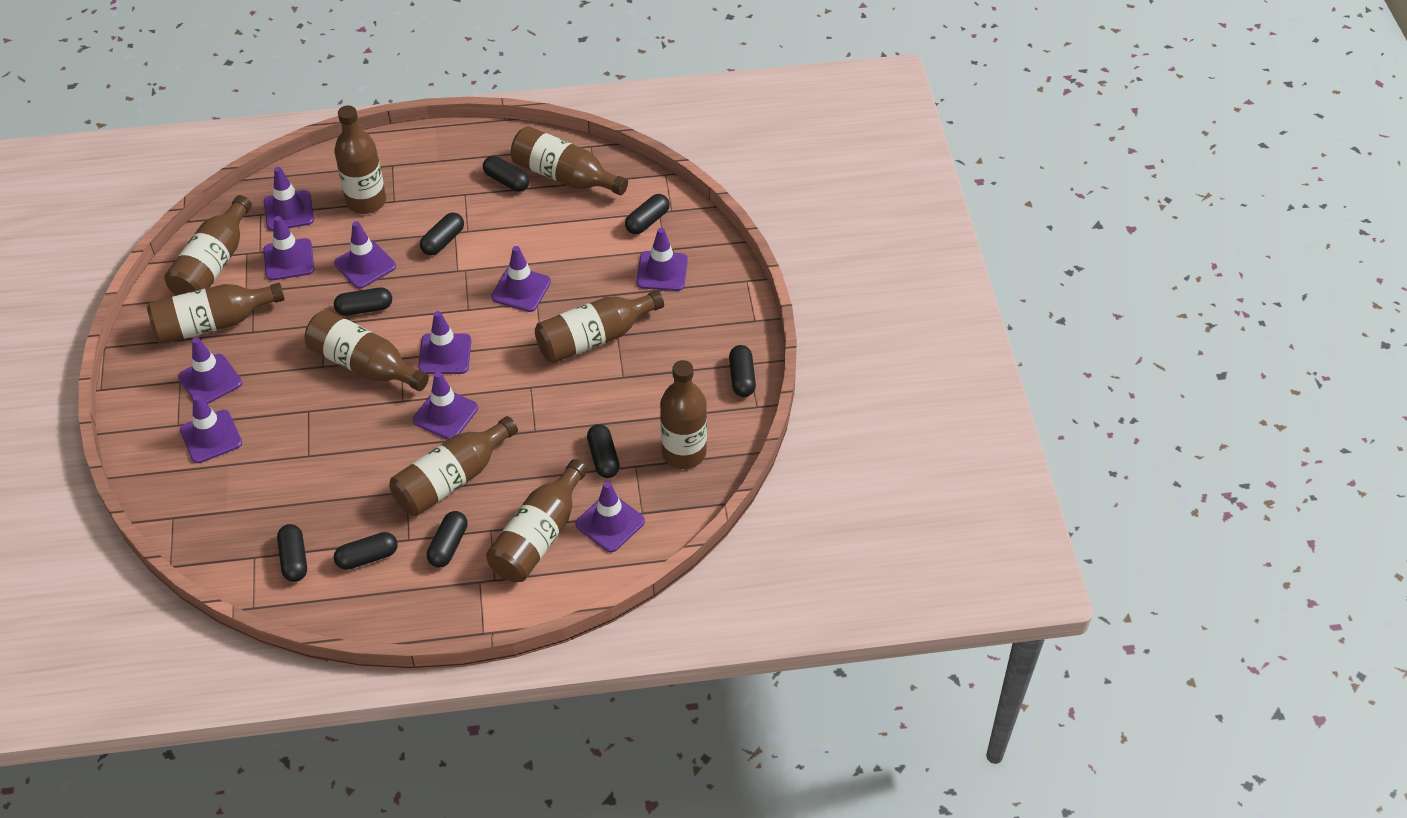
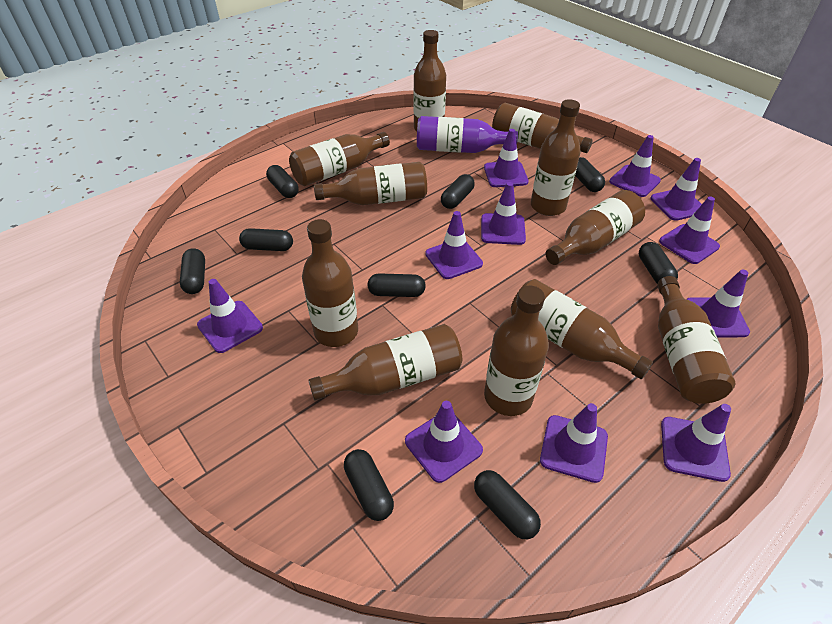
brown bottle: 9 -> 11
purple bottle: 0 -> 1
purple traffic cone: 10 -> 11

